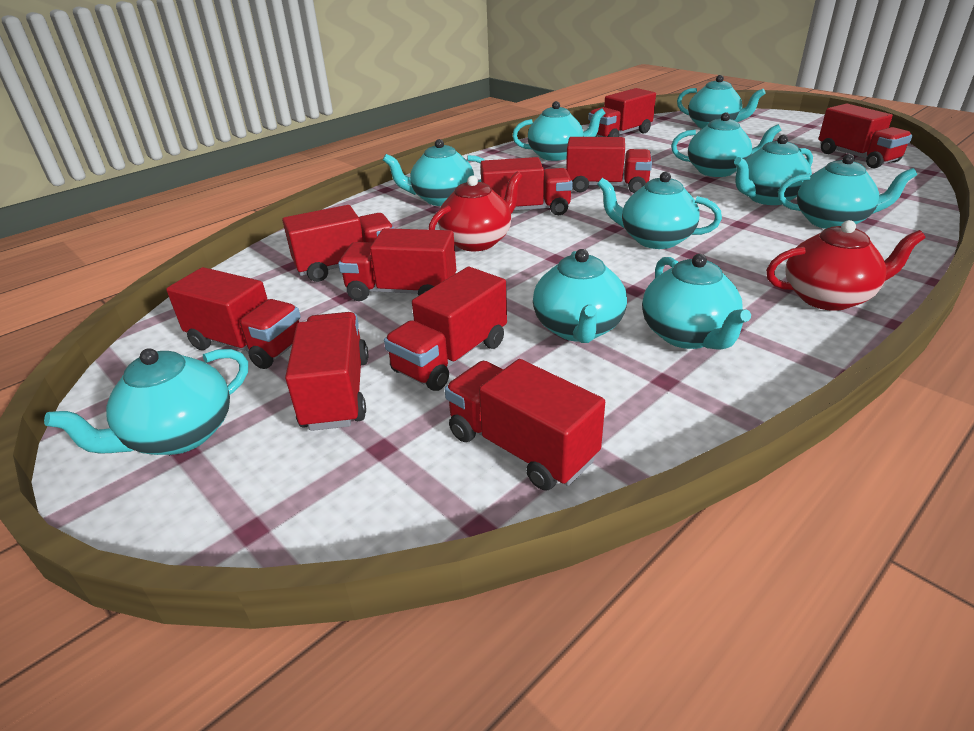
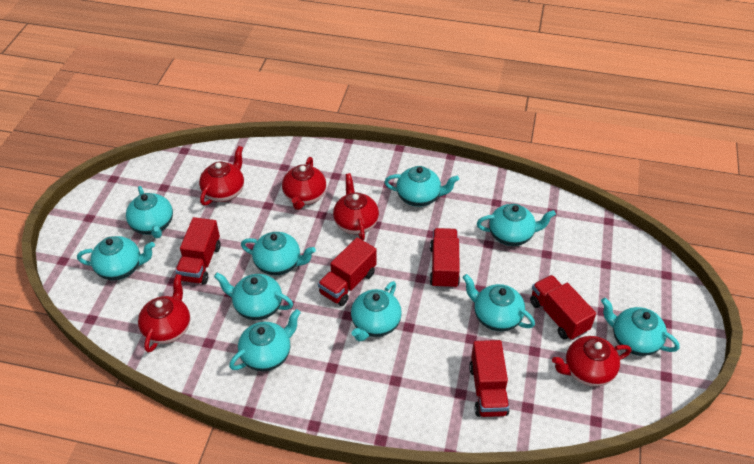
red teapot: 2 -> 5
red truck: 10 -> 5

